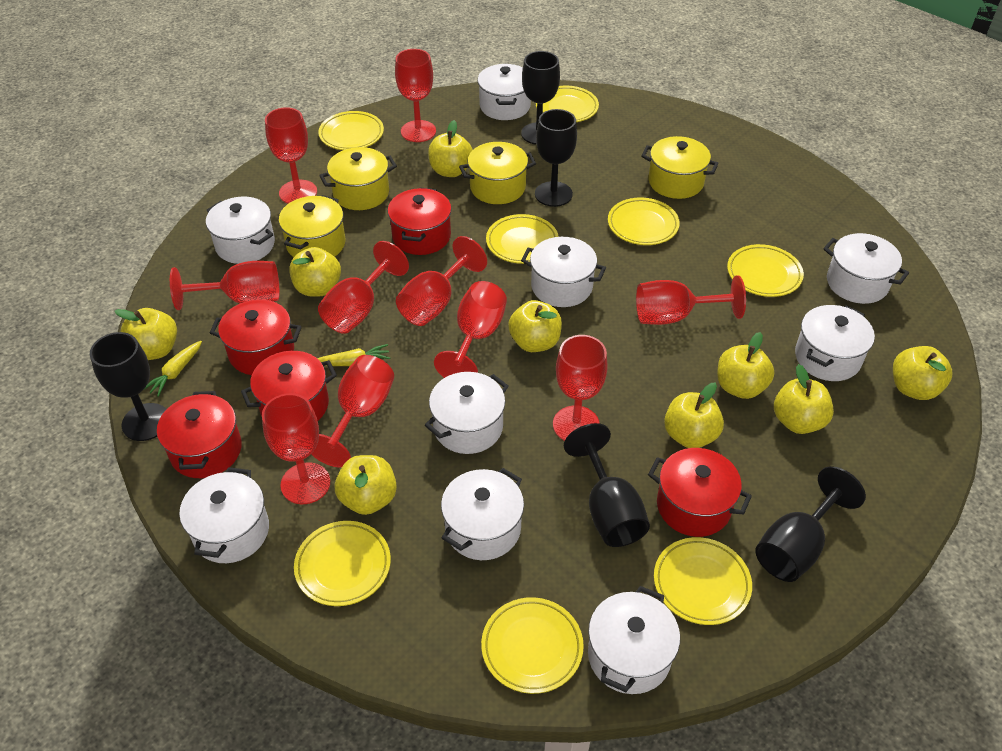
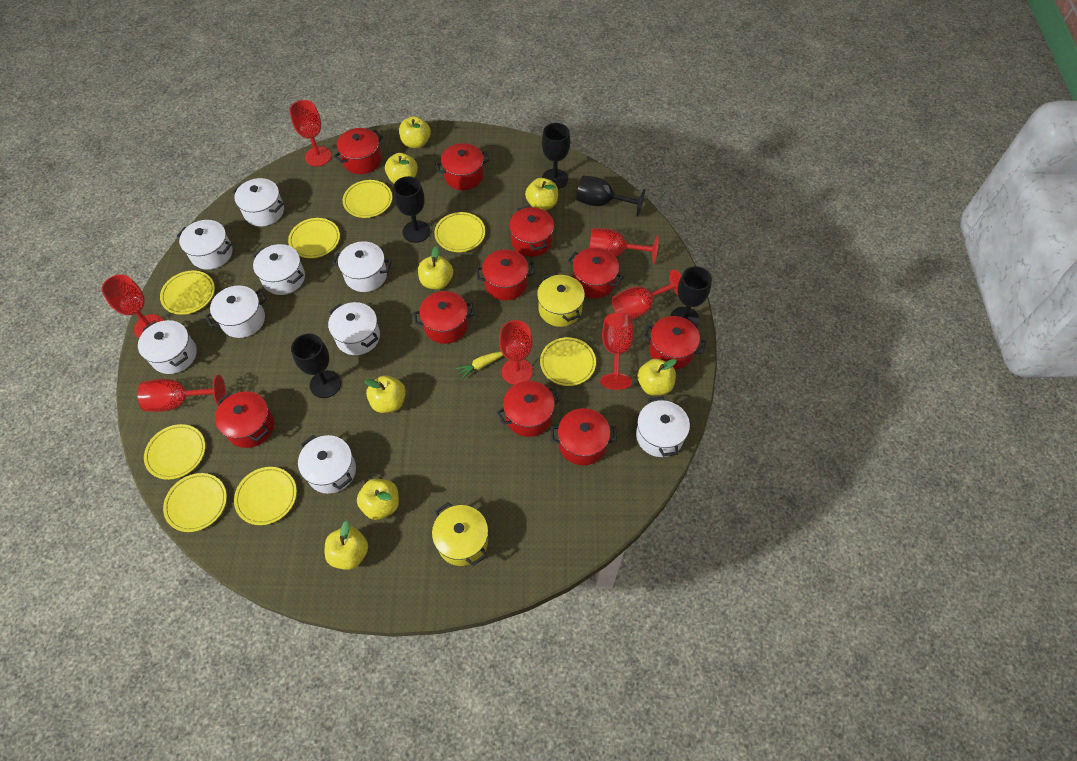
red goblet: 10 -> 7
red pot: 5 -> 10
yellow apple: 9 -> 8
yellow carrot: 2 -> 1
yellow pot: 4 -> 2

